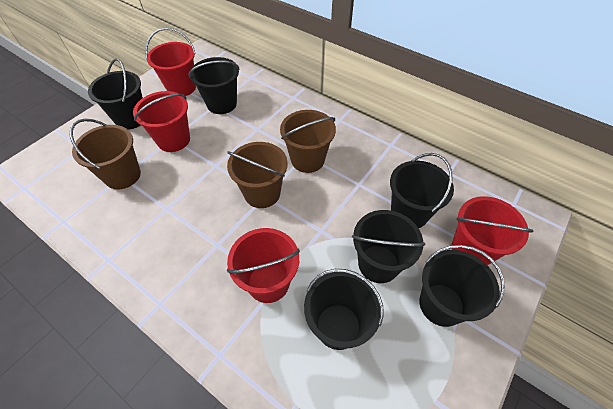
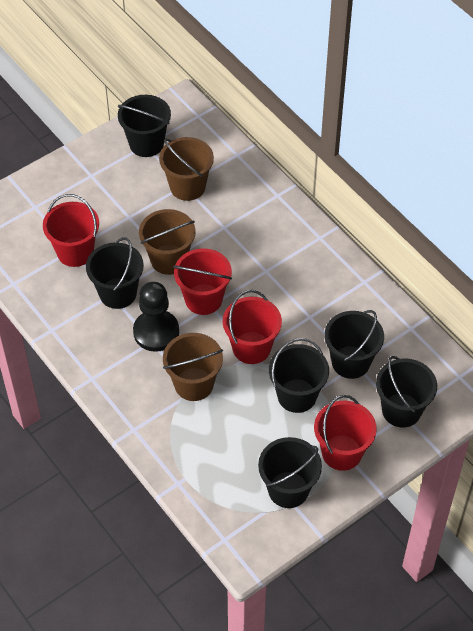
black pawn: 0 -> 1

